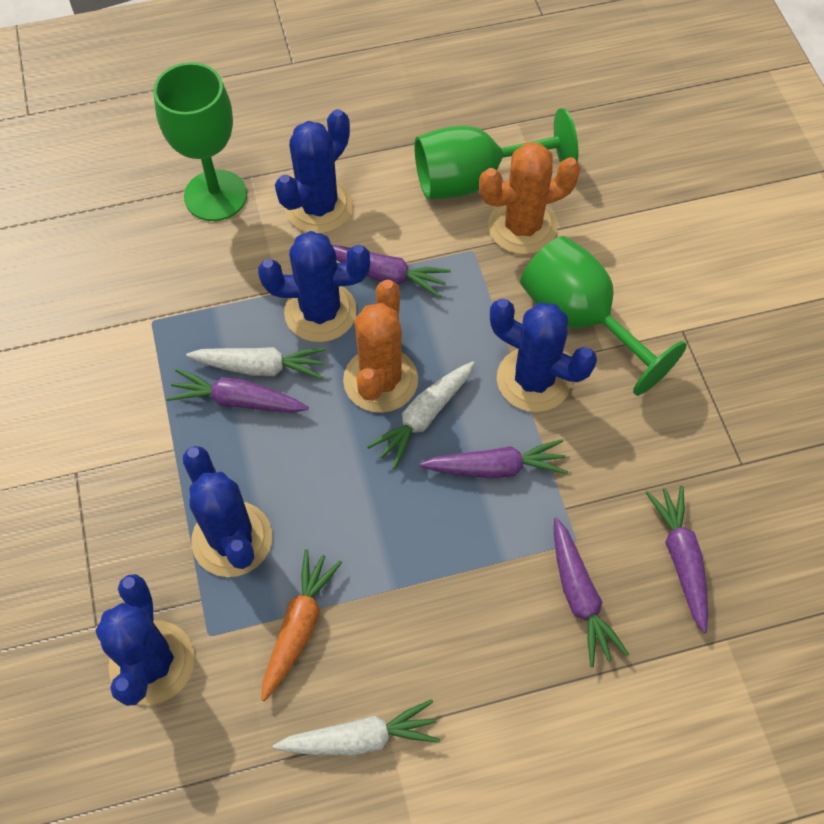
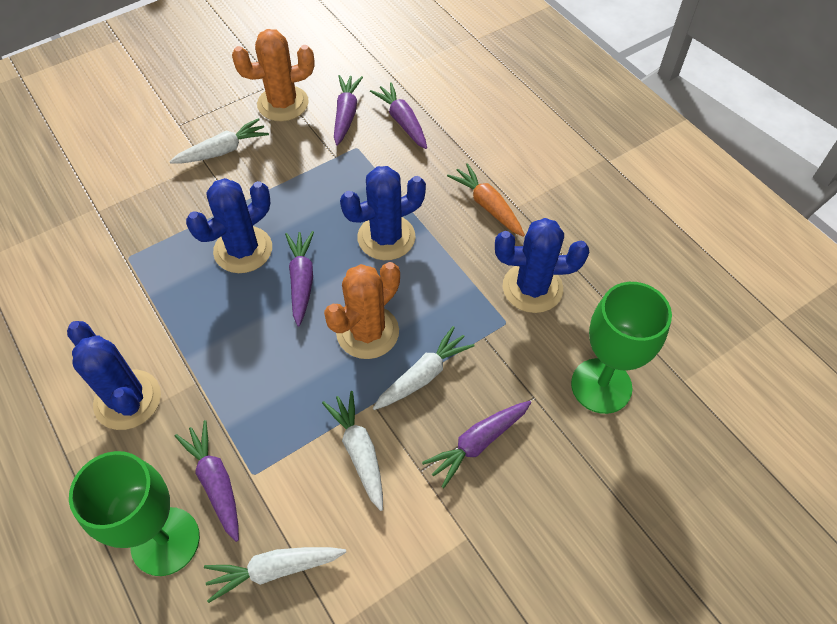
blue cactus: 5 -> 4
green goblet: 3 -> 2
white carrot: 3 -> 4

